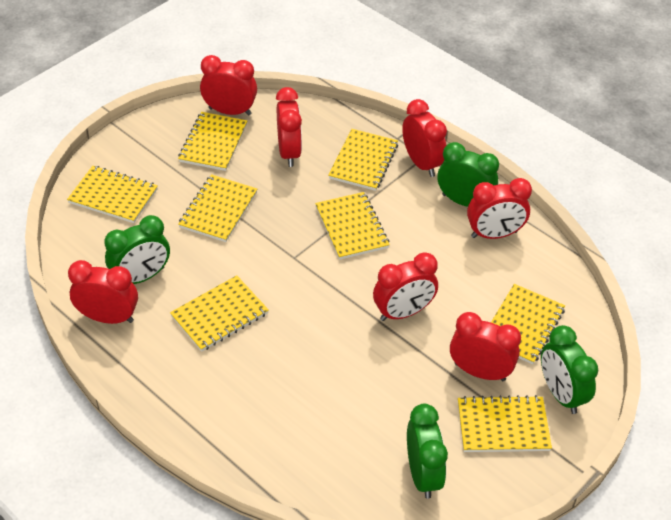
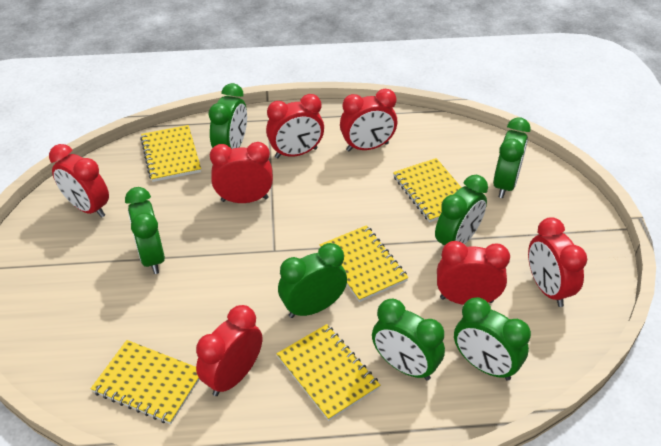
green clock: 4 -> 7
yellow notebook: 8 -> 5

